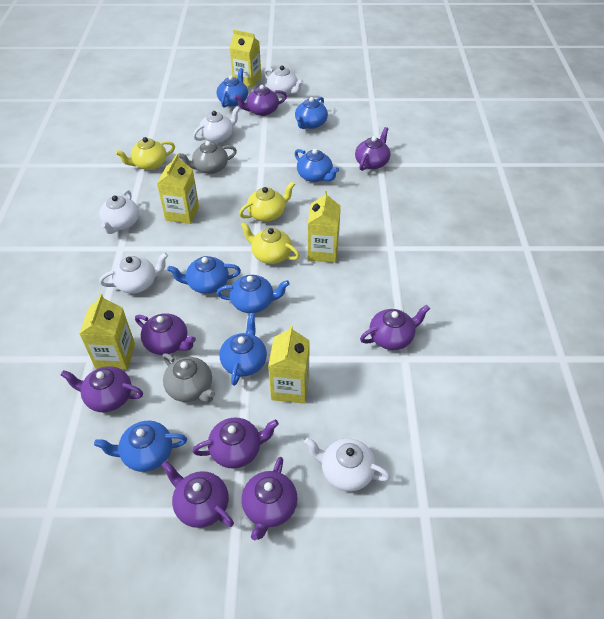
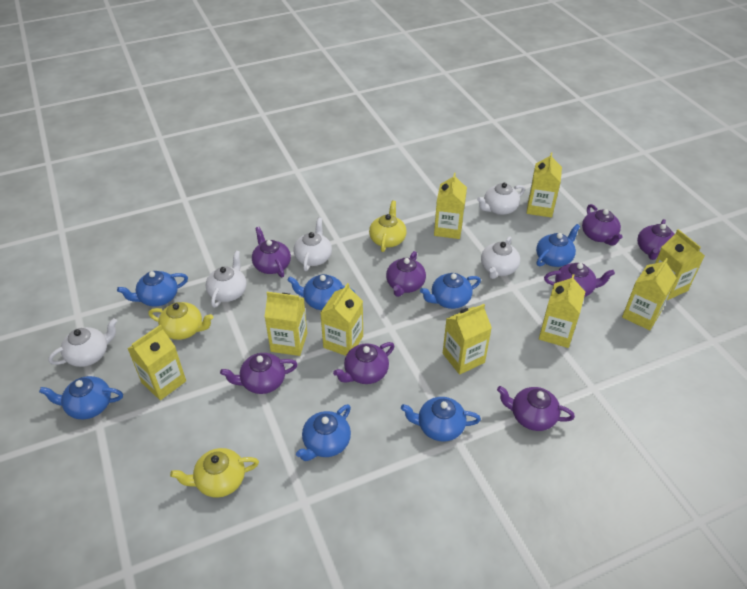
grey teapot: 2 -> 0
yellow carton: 5 -> 9

